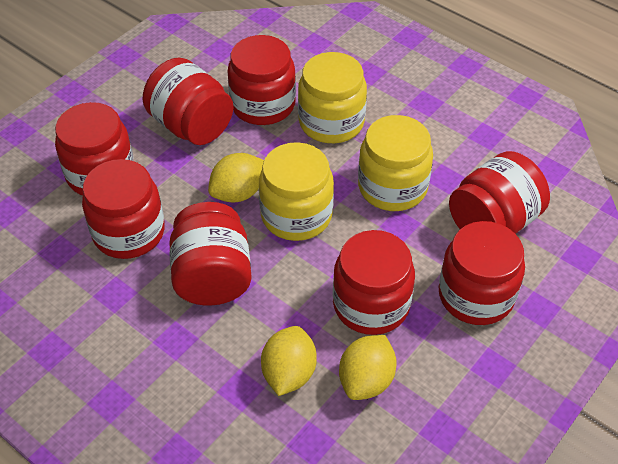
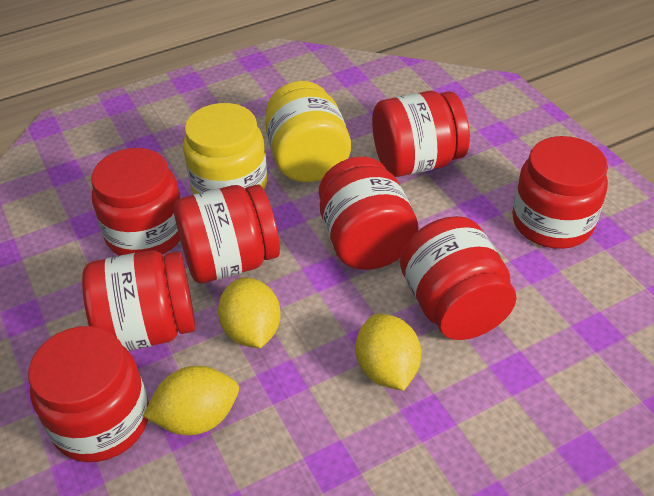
yellow jar: 3 -> 2

